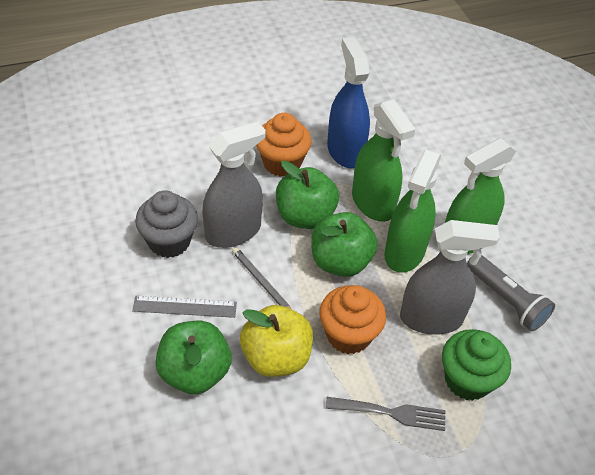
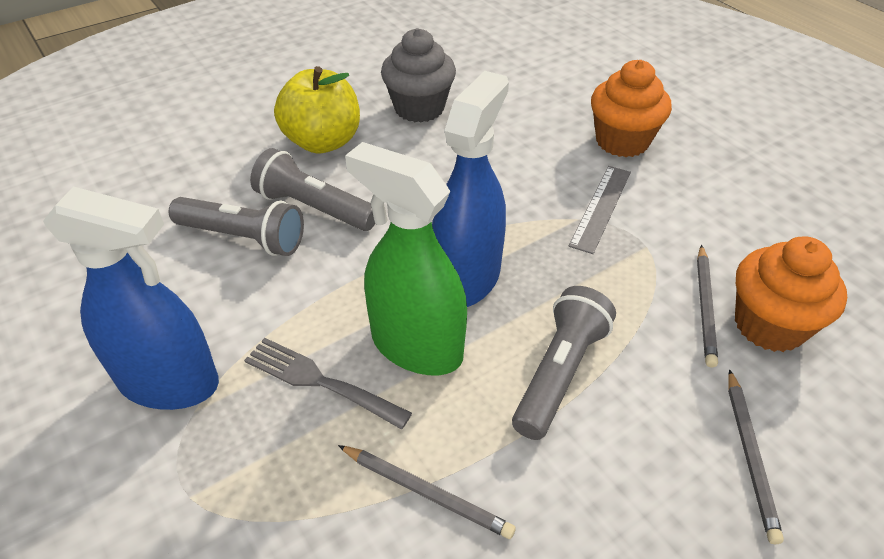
blue spray bottle: 1 -> 2
green apple: 3 -> 0
green cupcake: 1 -> 0
green spray bottle: 3 -> 1
grey flashlight: 1 -> 3
grey pencil: 1 -> 3
grey spray bottle: 2 -> 0

